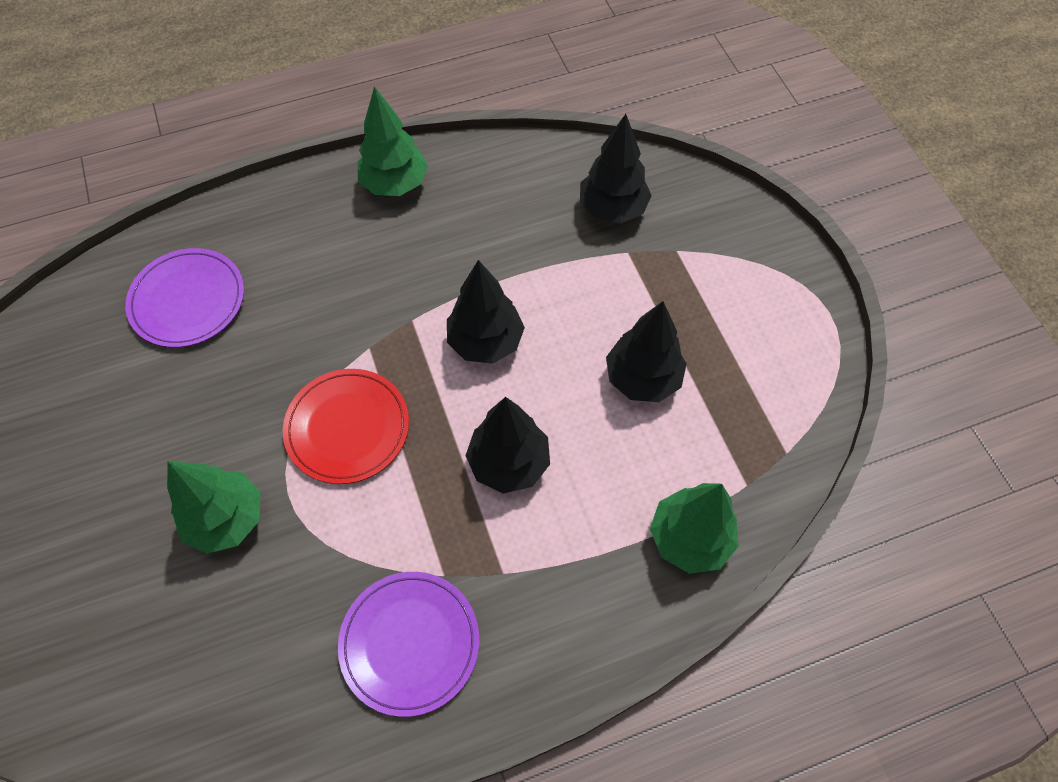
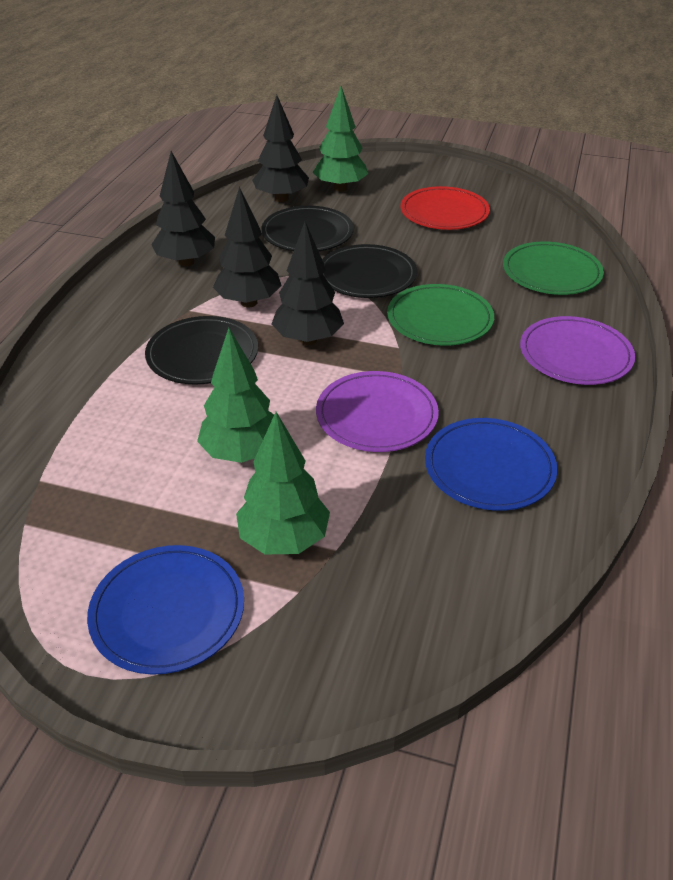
black plate: 0 -> 3
blue plate: 0 -> 2
green plate: 0 -> 2

